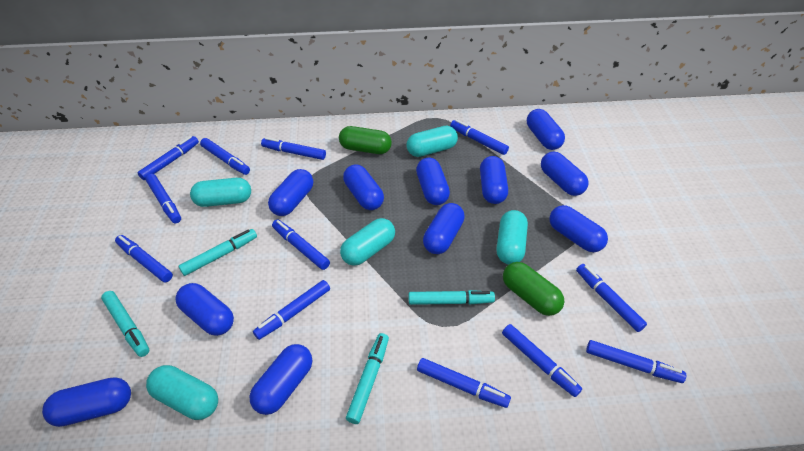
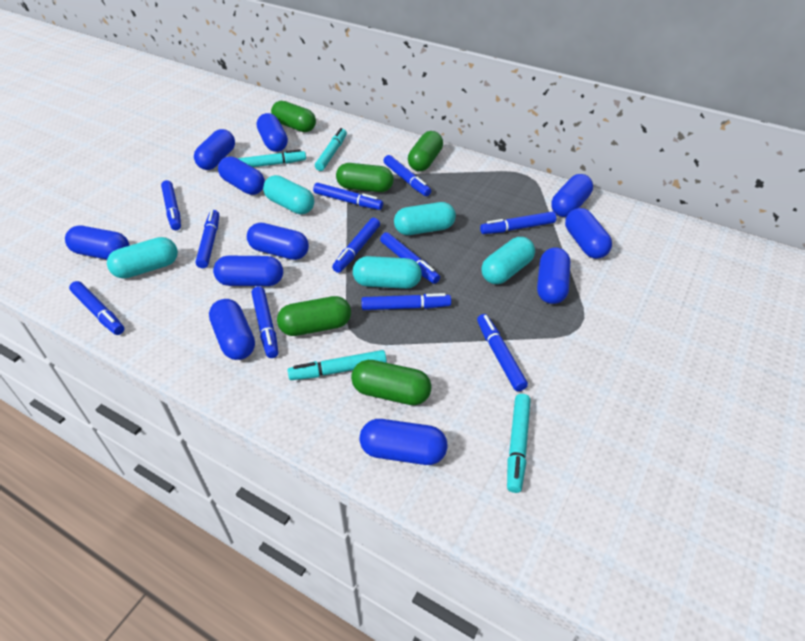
blue marker: 12 -> 11
green capsule: 2 -> 5

